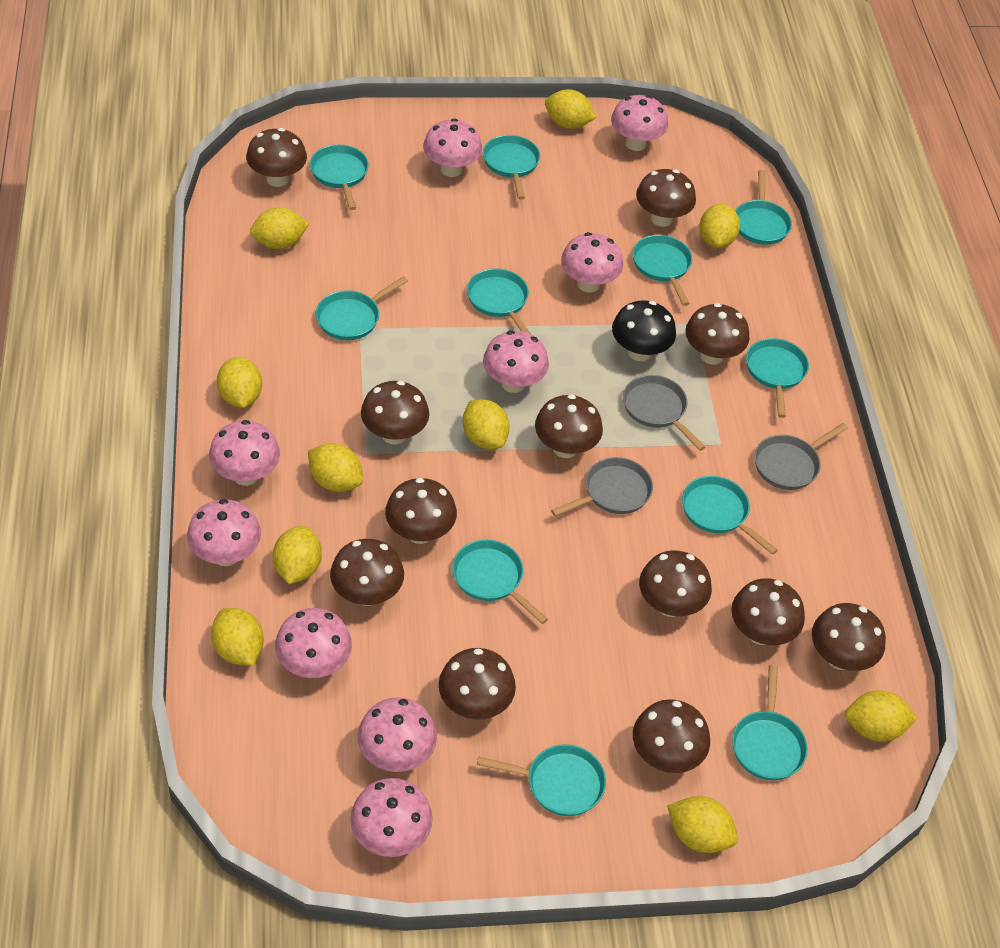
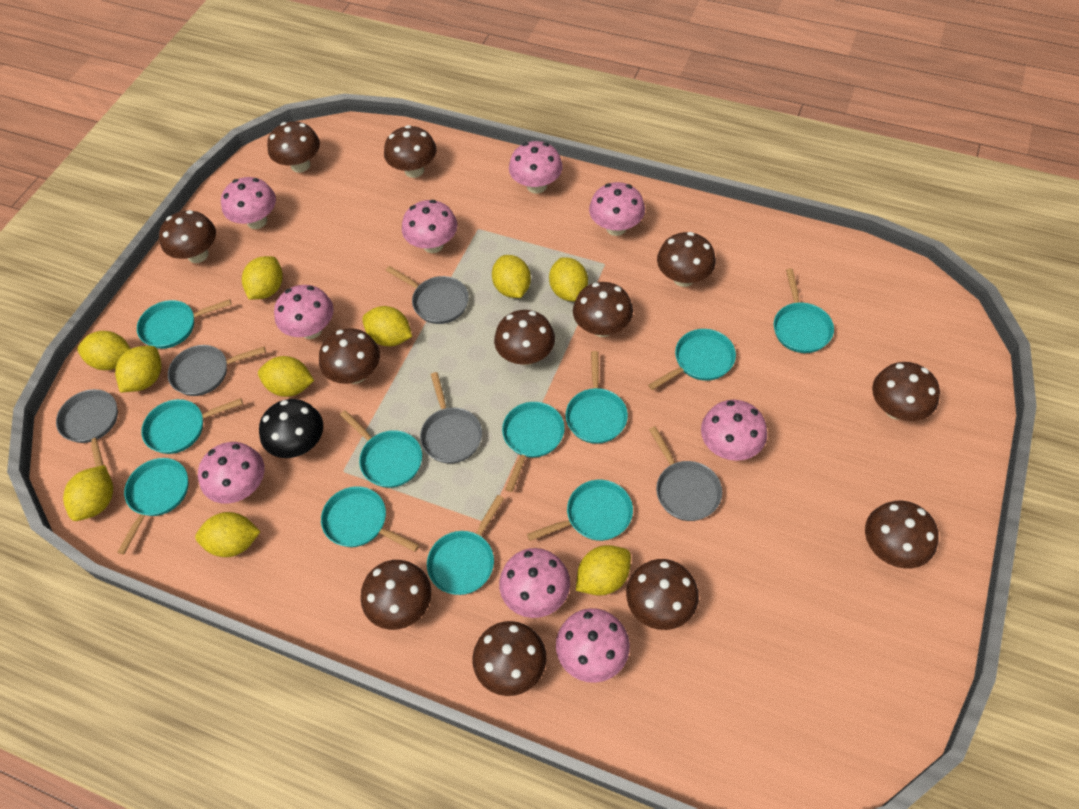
grey pan: 3 -> 5

